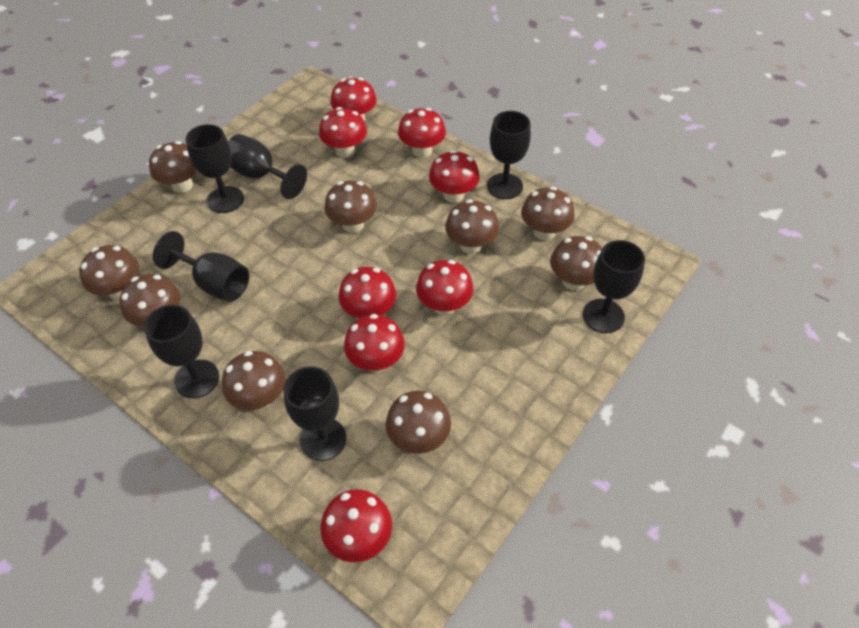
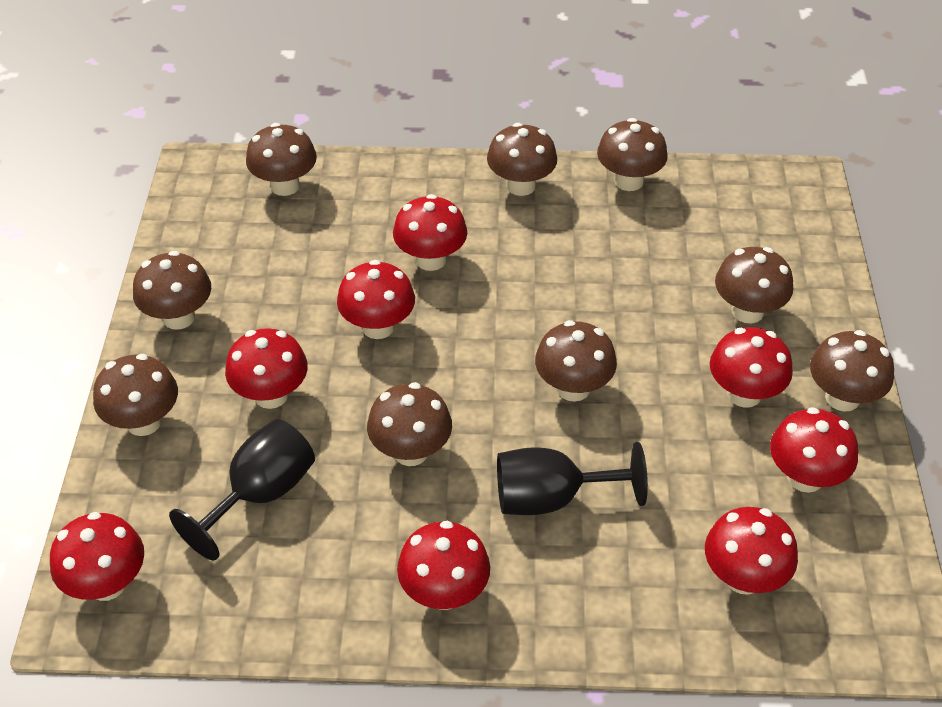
black goblet: 7 -> 2

